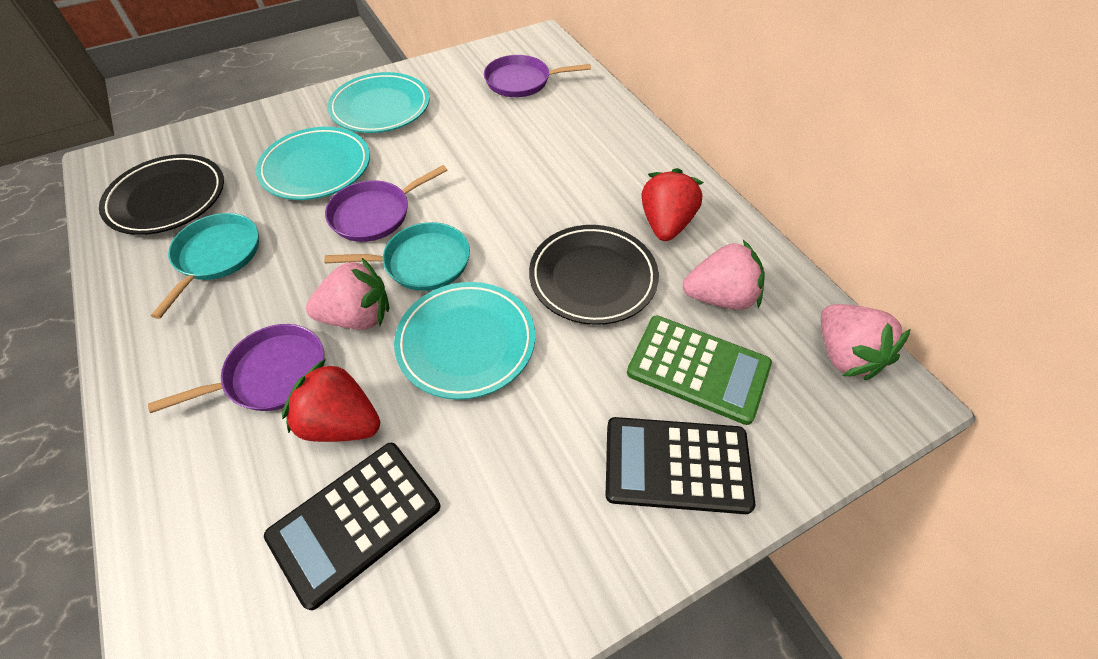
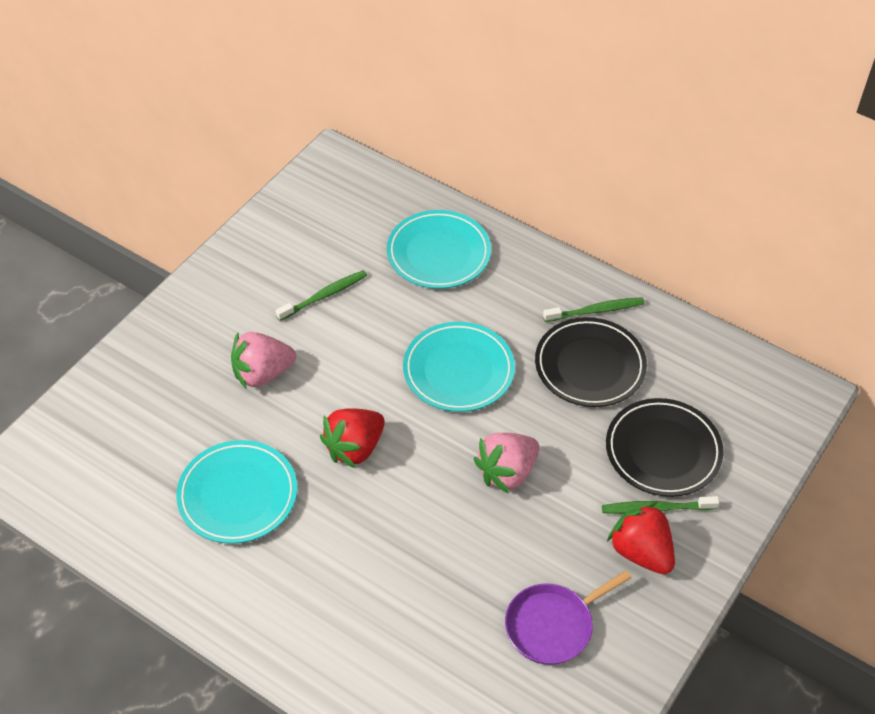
black calculator: 2 -> 0
green calculator: 1 -> 0
green toothbrush: 0 -> 3
pink strawberry: 3 -> 2
purple pan: 3 -> 1
turquoise pan: 2 -> 0

